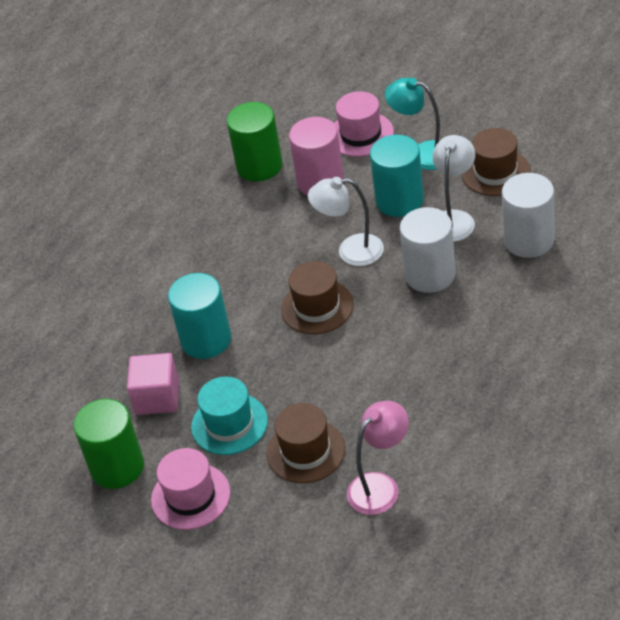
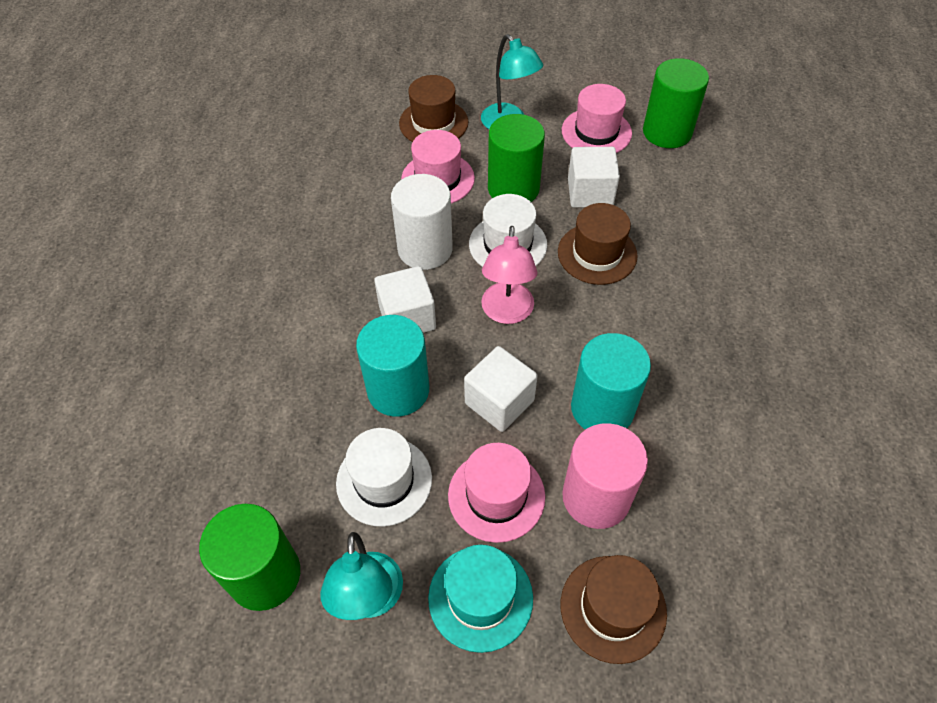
green cylinder: 2 -> 3
pink cube: 1 -> 0
pink hat: 2 -> 3
turquoise lamp: 1 -> 2
white cube: 0 -> 3
white cylinder: 2 -> 1
white hat: 0 -> 2
white lamp: 2 -> 0

